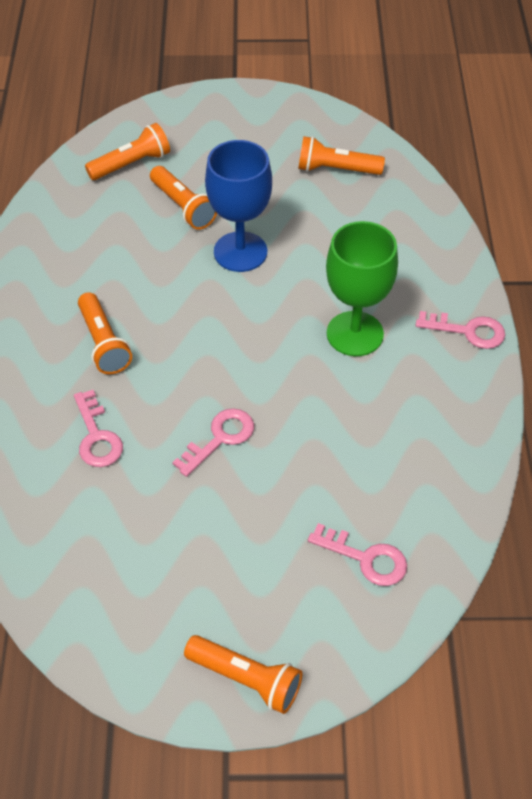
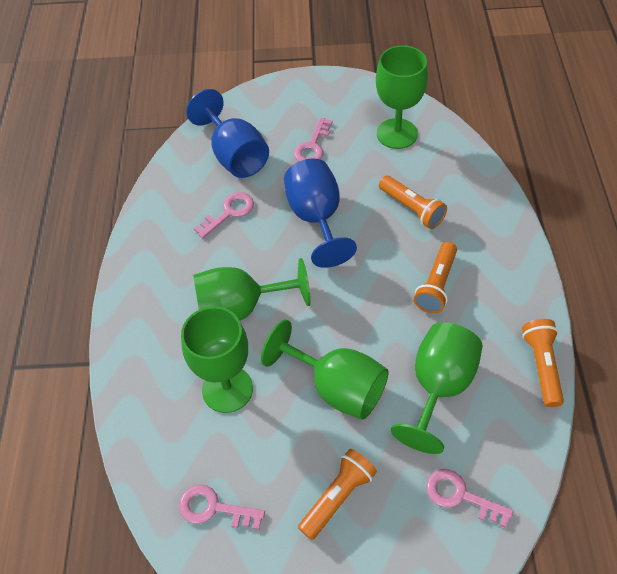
blue goblet: 1 -> 2
green goblet: 1 -> 5
orange flashlight: 5 -> 4

